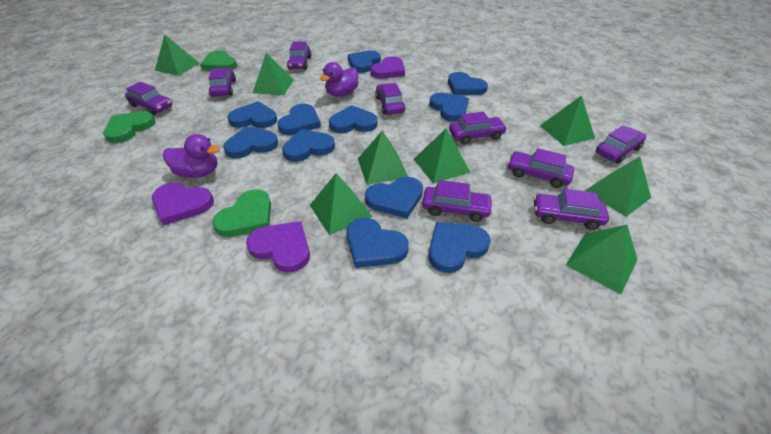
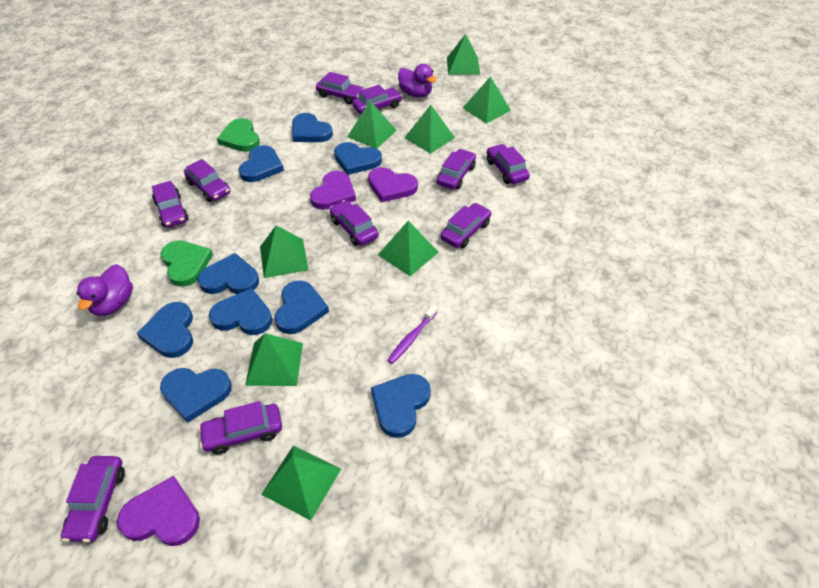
blue heart: 11 -> 9
green heart: 3 -> 2
purple car: 9 -> 10
purple toothbrush: 0 -> 1

